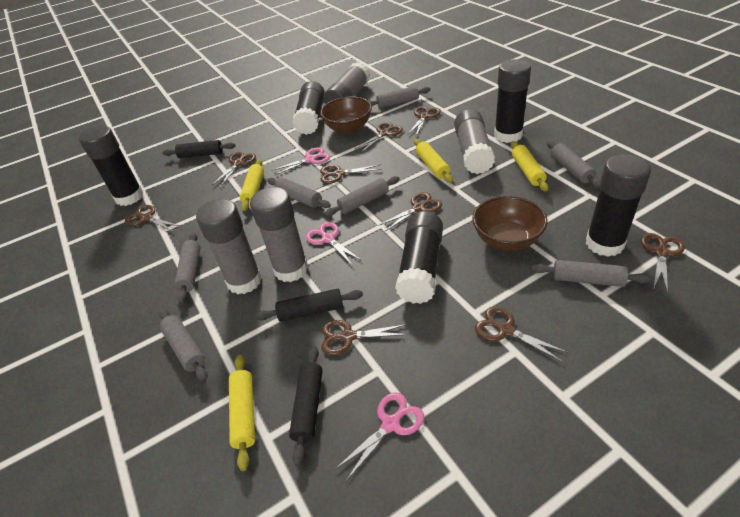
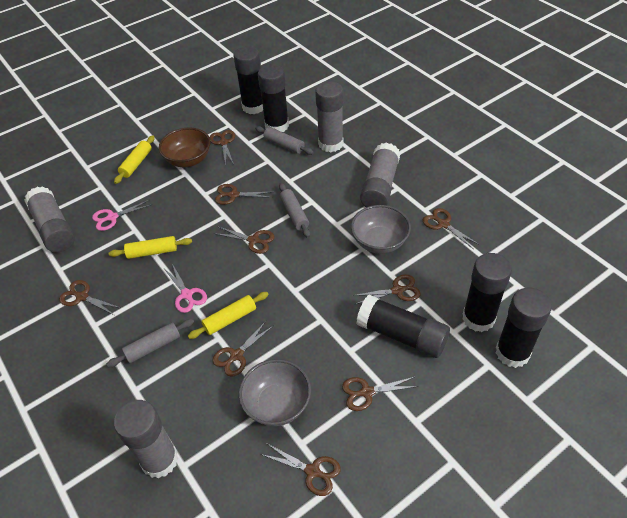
black rolling pin: 3 -> 0
brown bowl: 2 -> 1
grey bowl: 0 -> 2
grey rolling pin: 7 -> 3
pink scissors: 3 -> 2
yellow rolling pin: 4 -> 3

